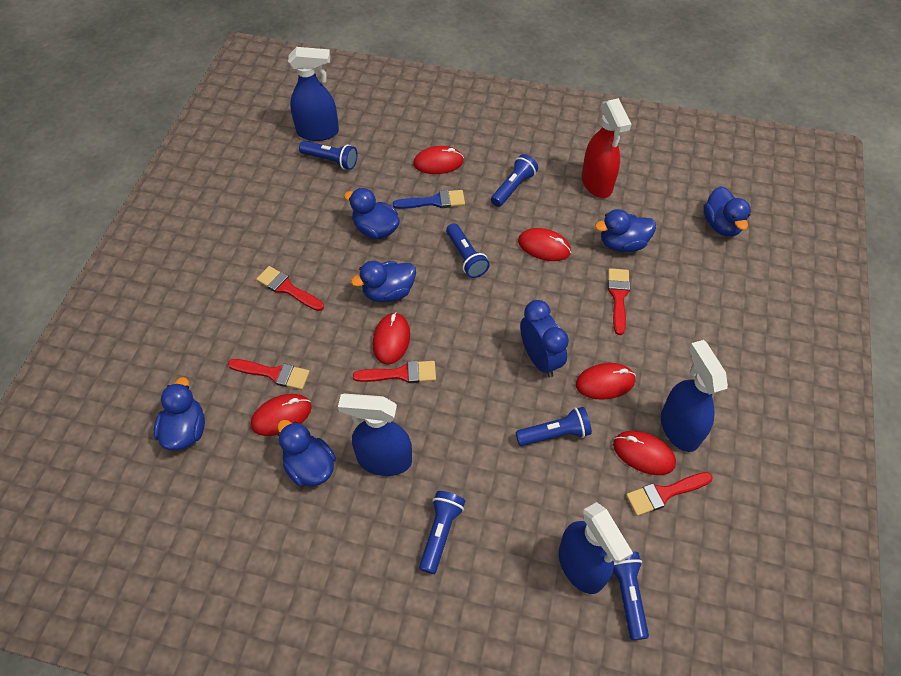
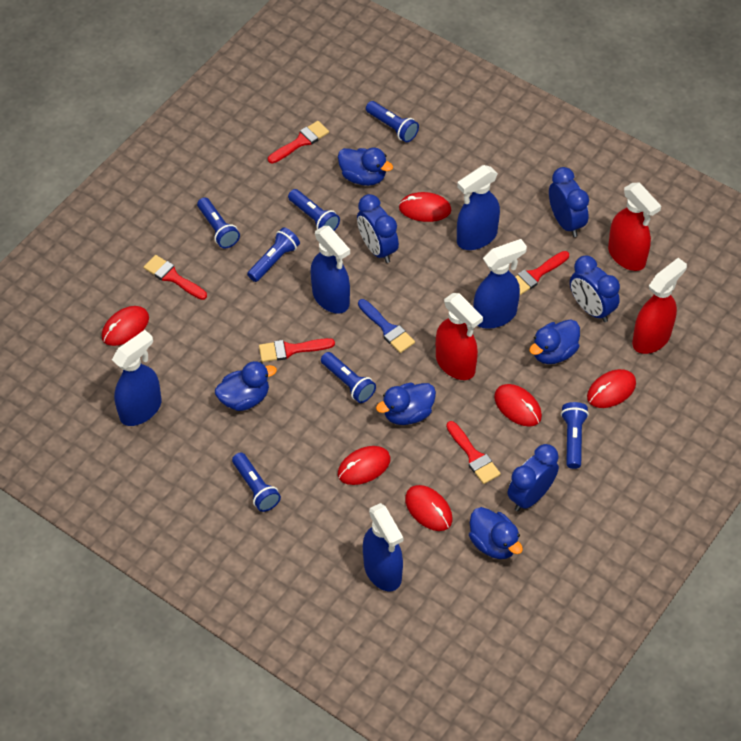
blue clock: 1 -> 4
blue duck: 6 -> 5
blue flashlight: 6 -> 7
blue spray bottle: 4 -> 5
red spray bottle: 1 -> 3

